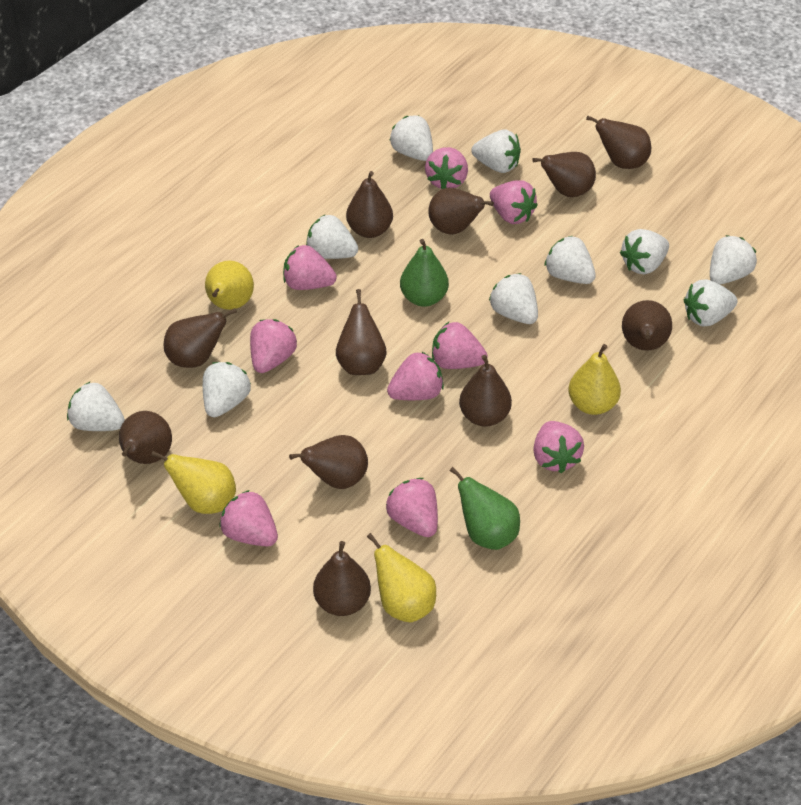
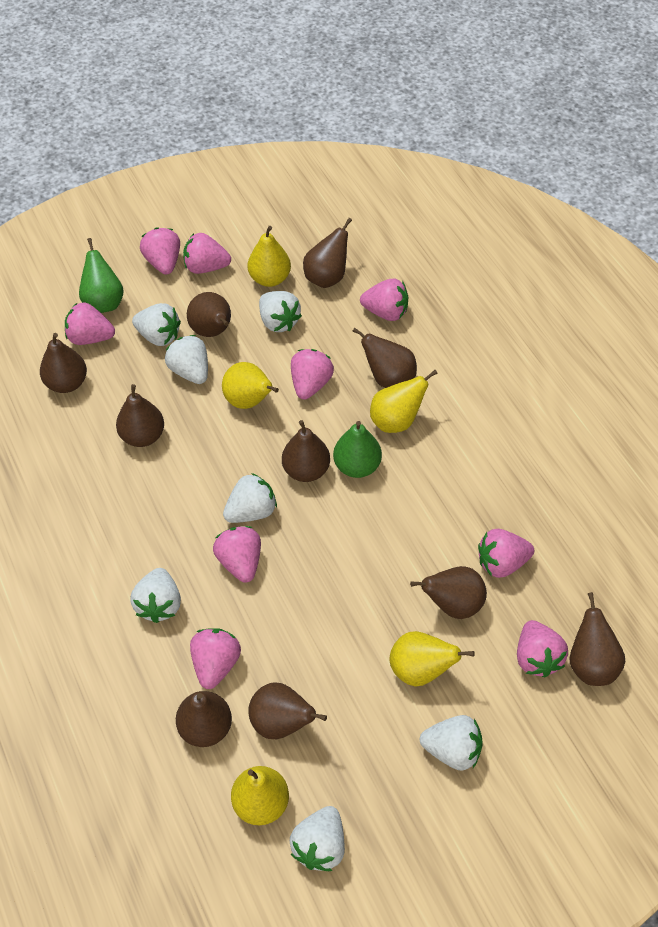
brown pear: 11 -> 10
white strawberry: 10 -> 7
yellow pear: 4 -> 5

